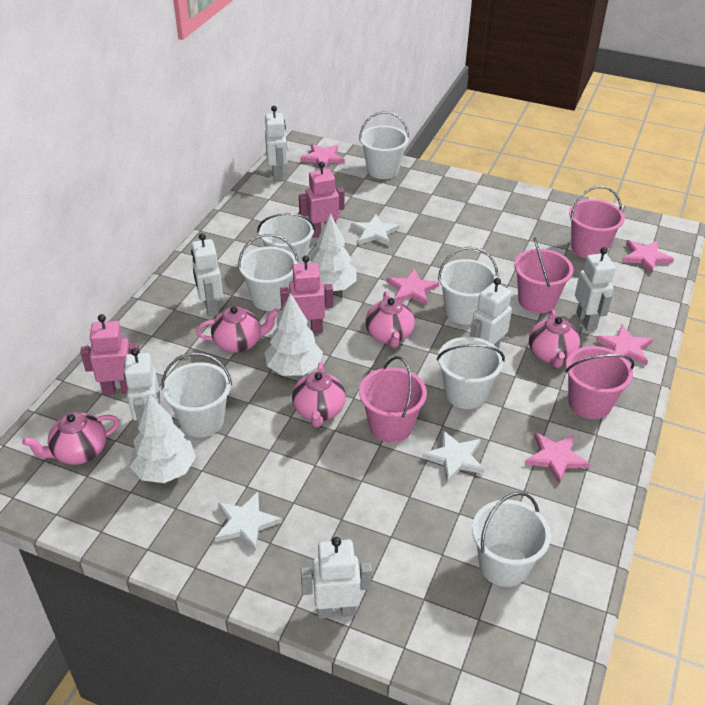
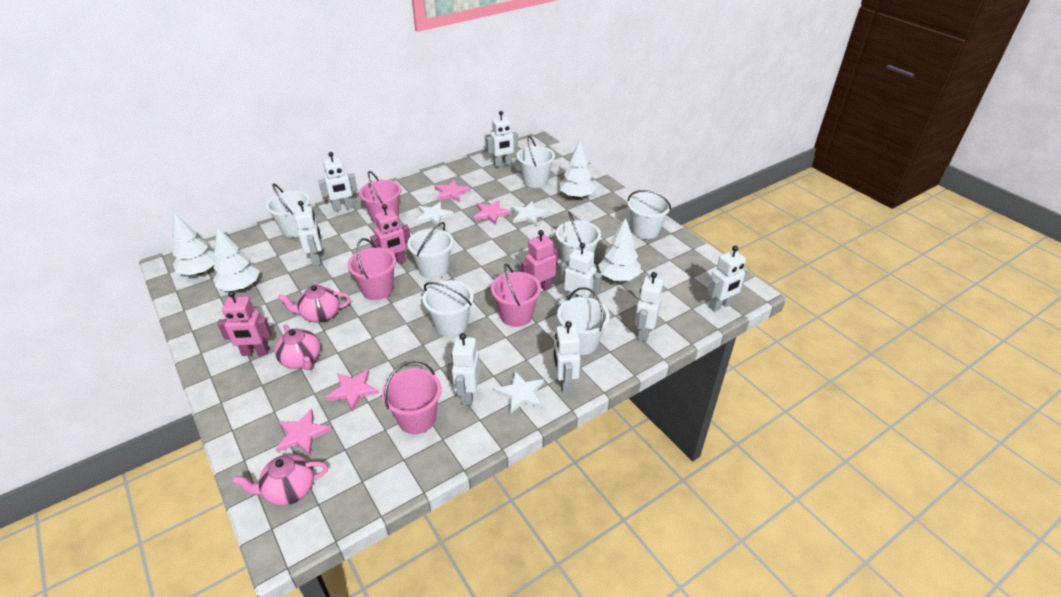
pink star: 5 -> 4
pink teapot: 5 -> 3
white robot: 6 -> 8
white tree: 3 -> 4

